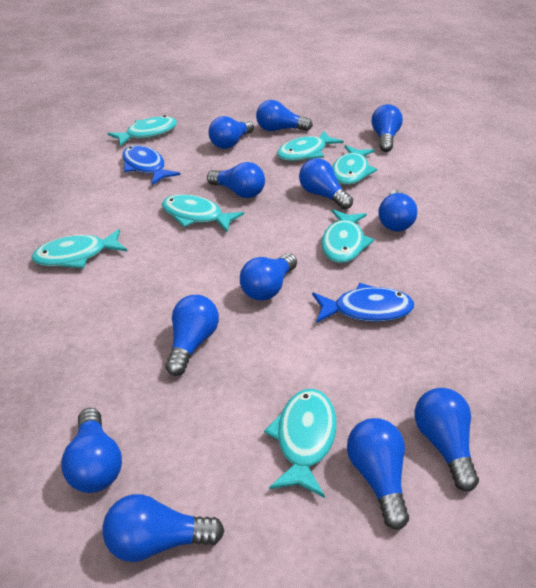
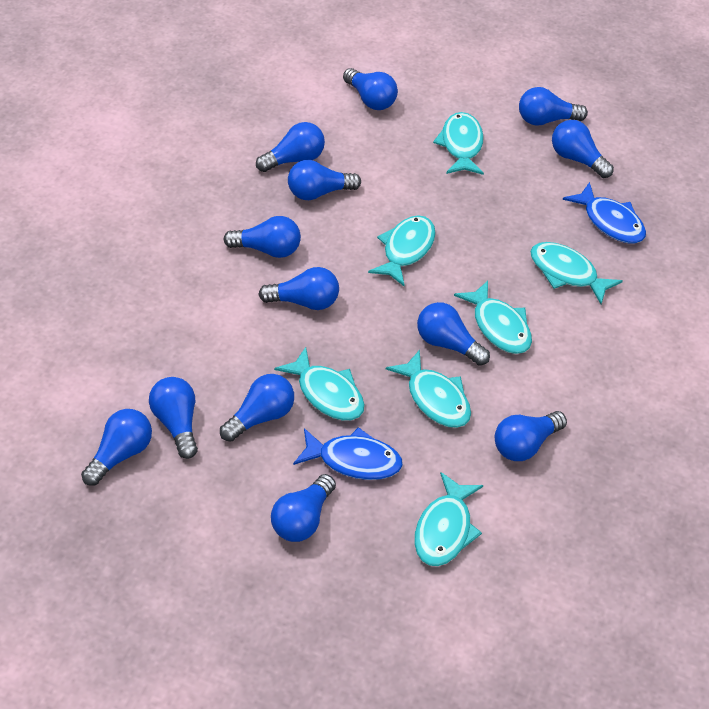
blue light bulb: 12 -> 13

